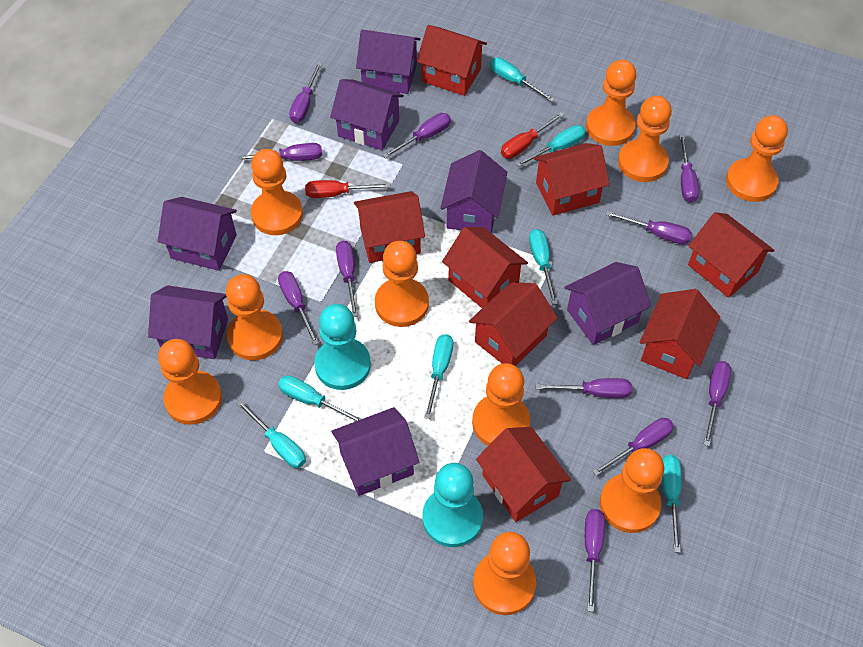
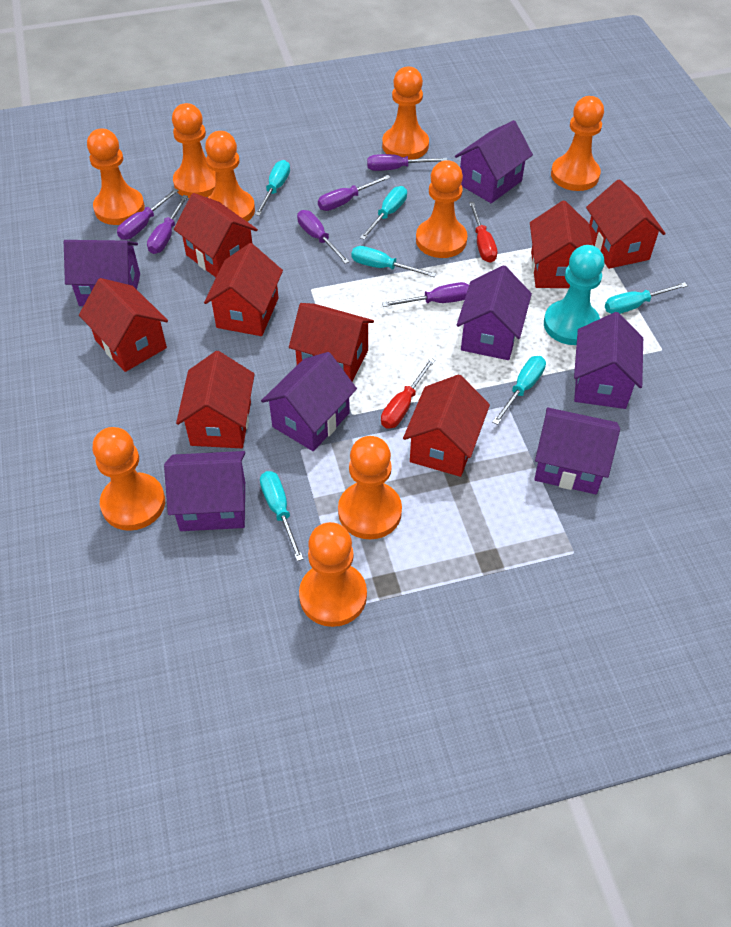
orange pawn: 10 -> 9
purple screwdriver: 11 -> 6
turquoise pawn: 2 -> 1
turquoise screwdriver: 7 -> 6

